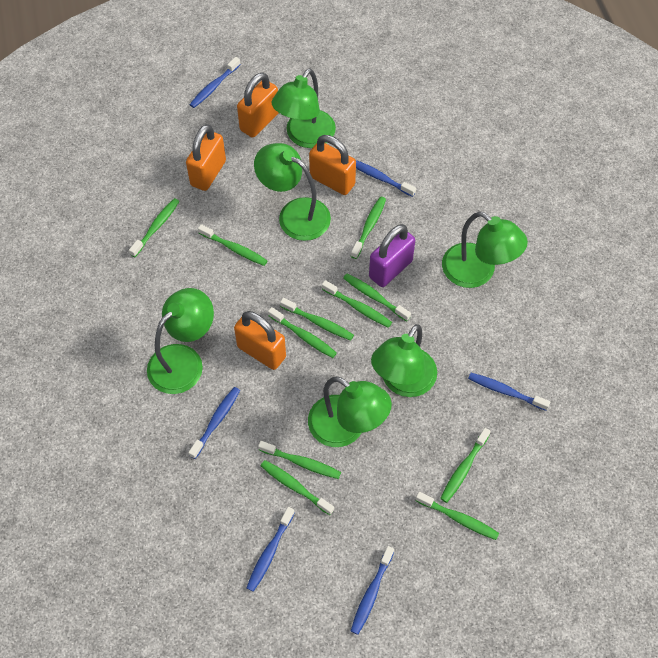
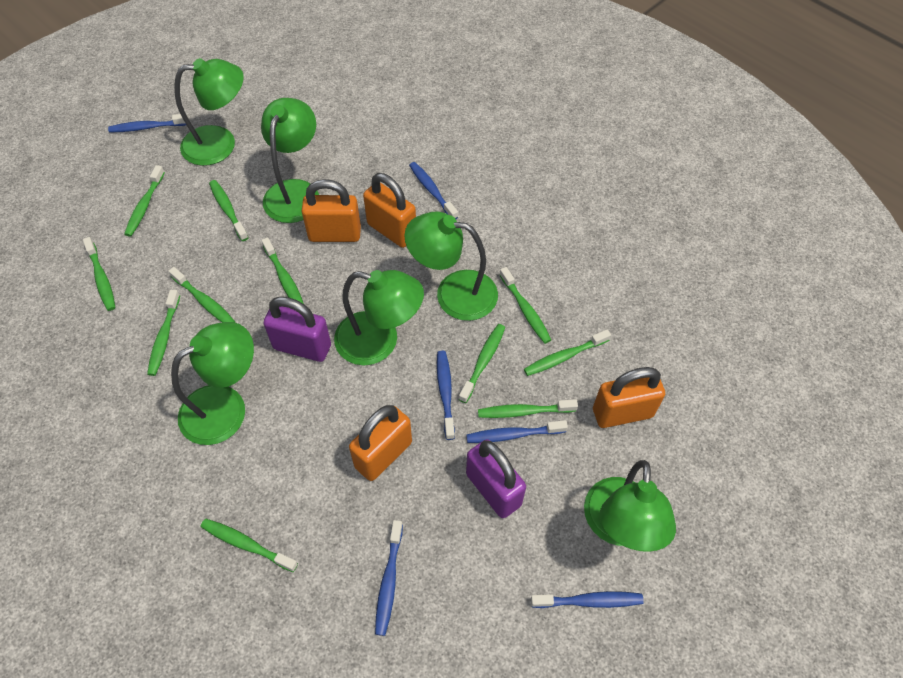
purple padlock: 1 -> 2

